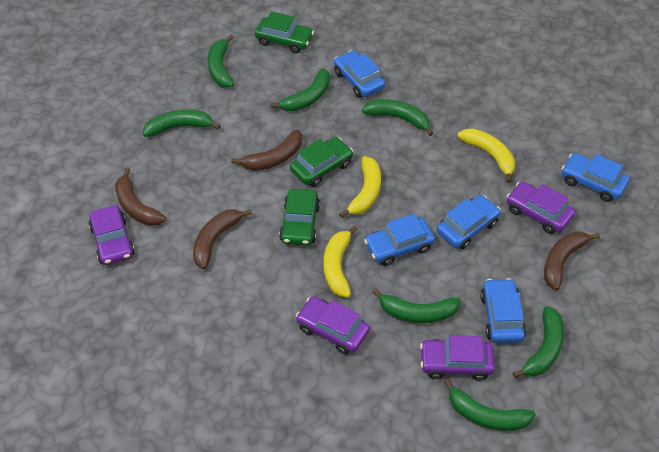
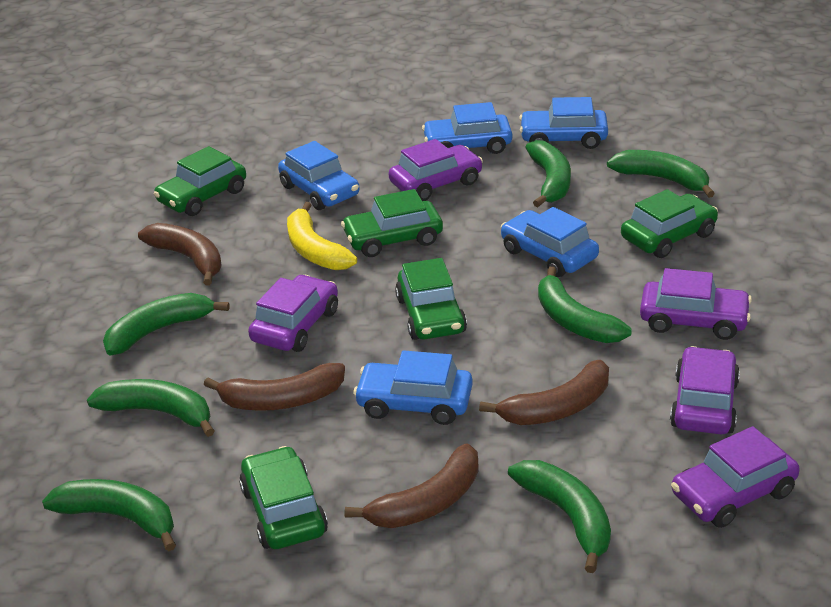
green car: 3 -> 5
purple car: 4 -> 5
yellow banana: 3 -> 1

